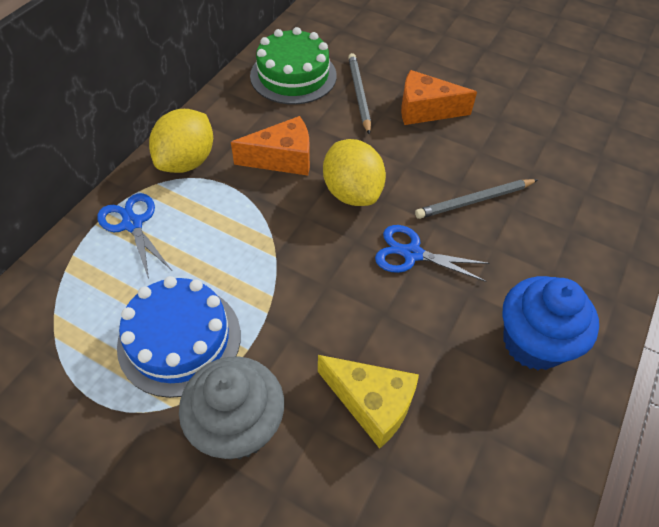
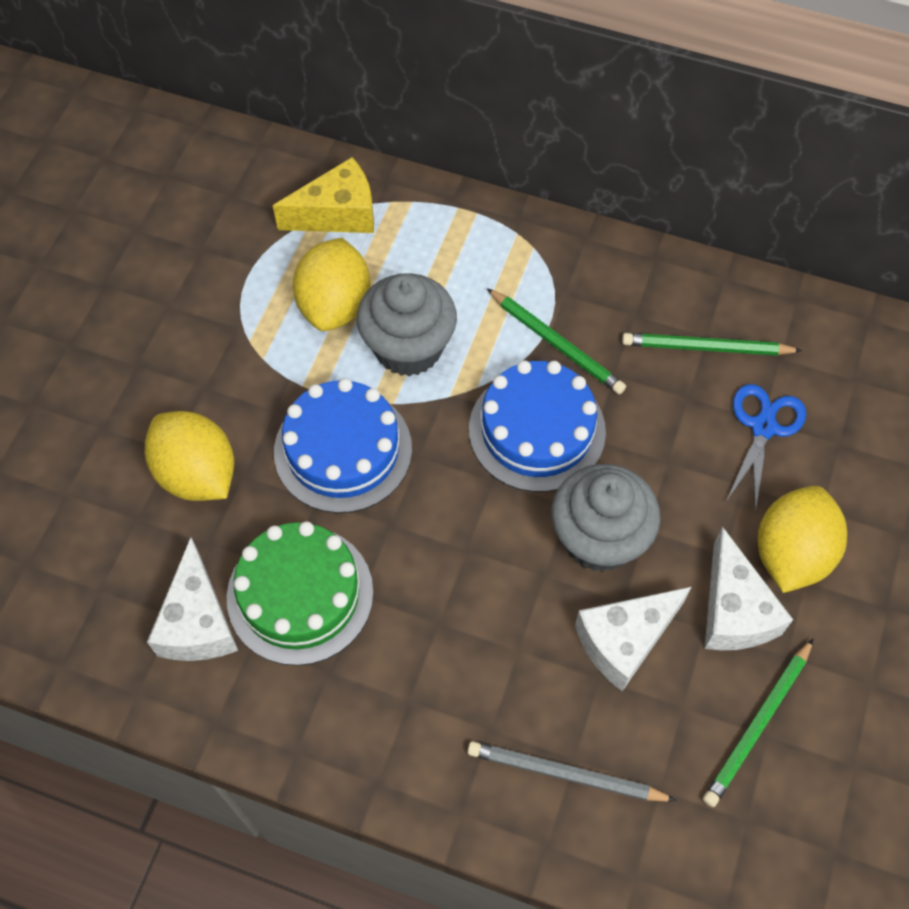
blue cake: 1 -> 2
blue cupcake: 1 -> 0
blue scissors: 2 -> 1
green pencil: 0 -> 3
grey cupcake: 1 -> 2
grey pencil: 2 -> 1
orange cheese: 2 -> 0
white cheese: 0 -> 3
yellow lemon: 2 -> 3

